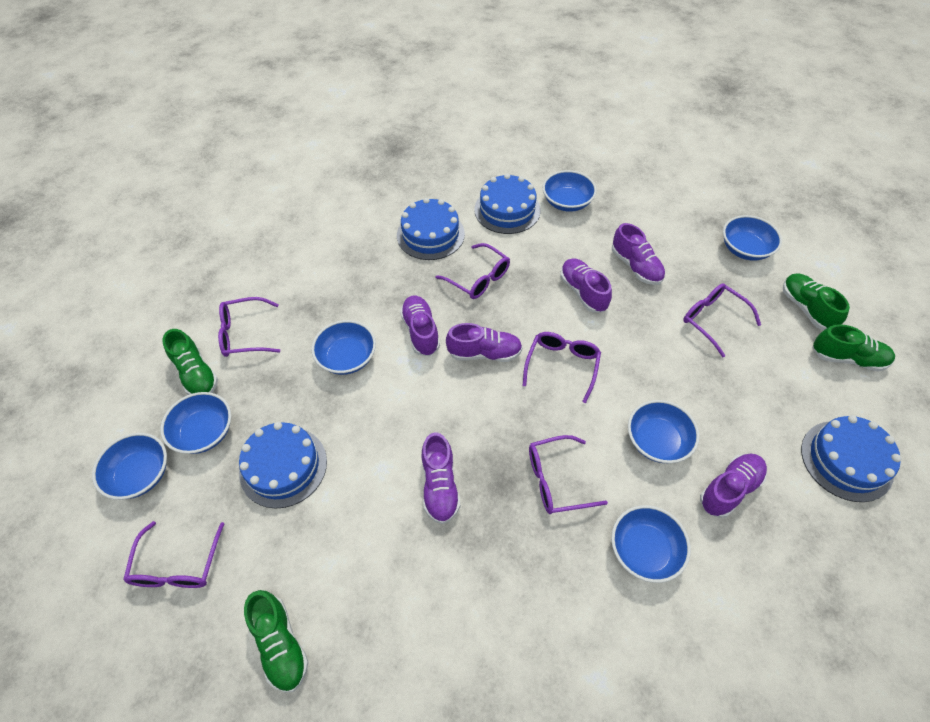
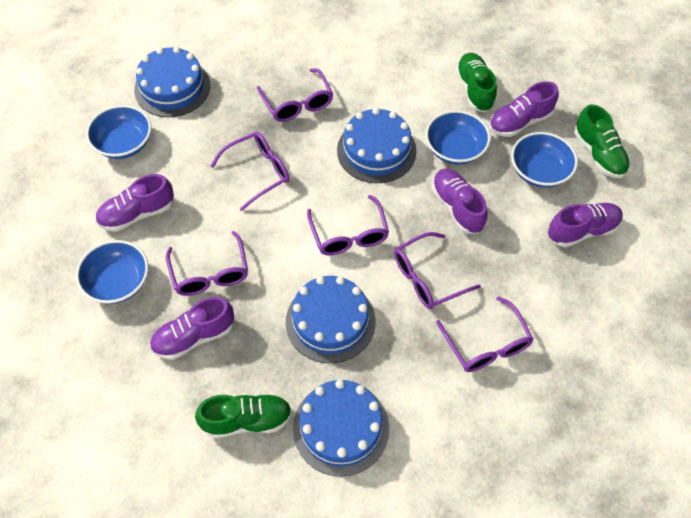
blue bowl: 7 -> 4
green shoe: 4 -> 3
purple shoe: 6 -> 5

